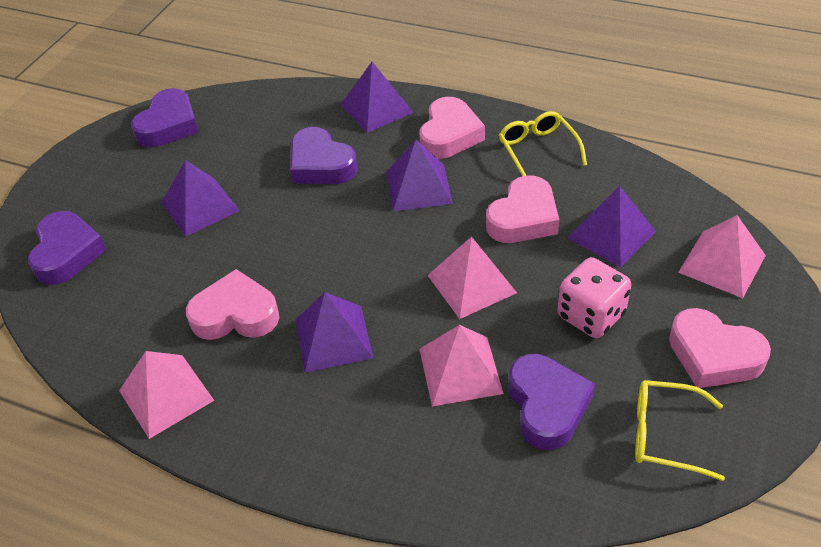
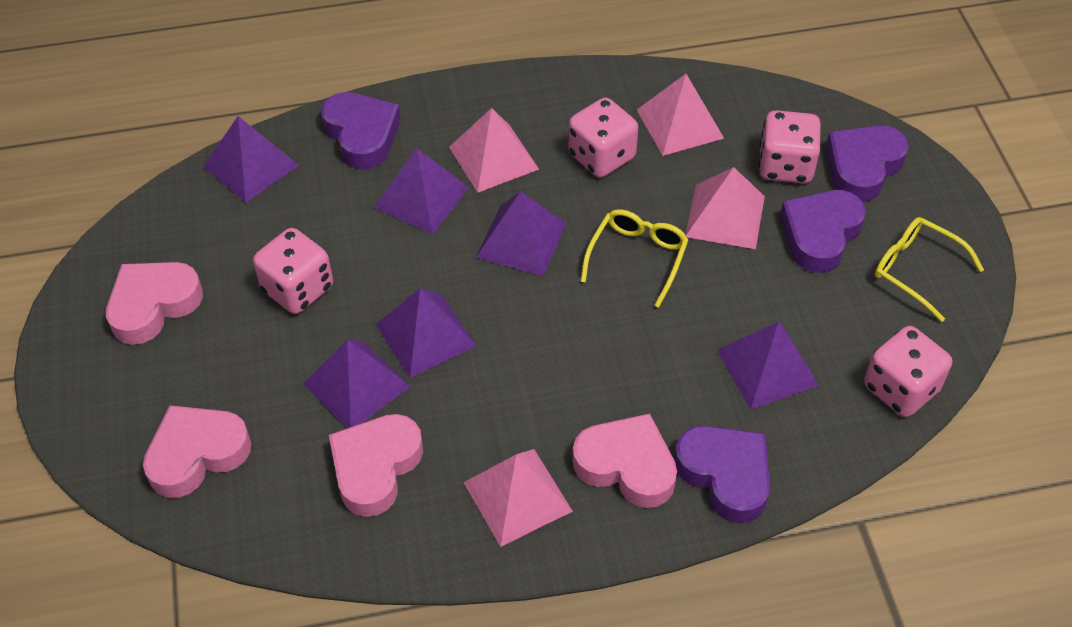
pink dice: 1 -> 4
purple pyramid: 5 -> 6

